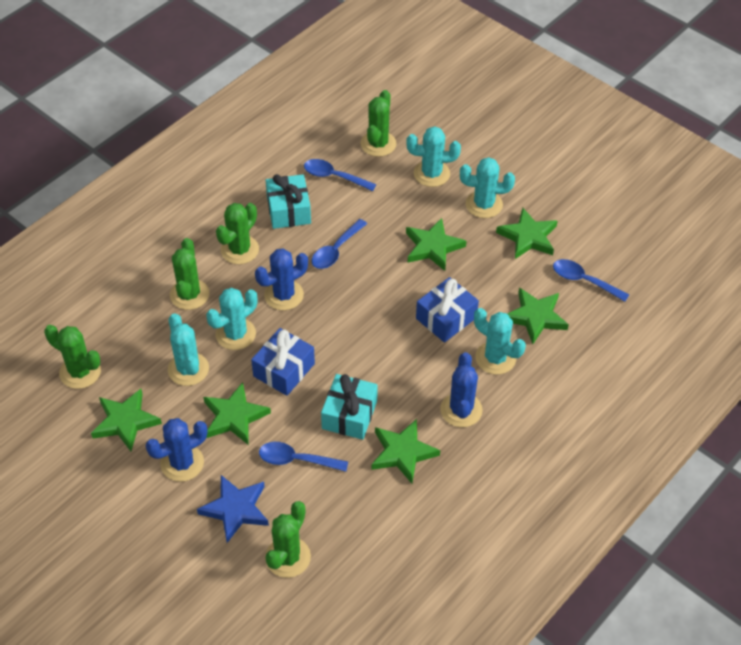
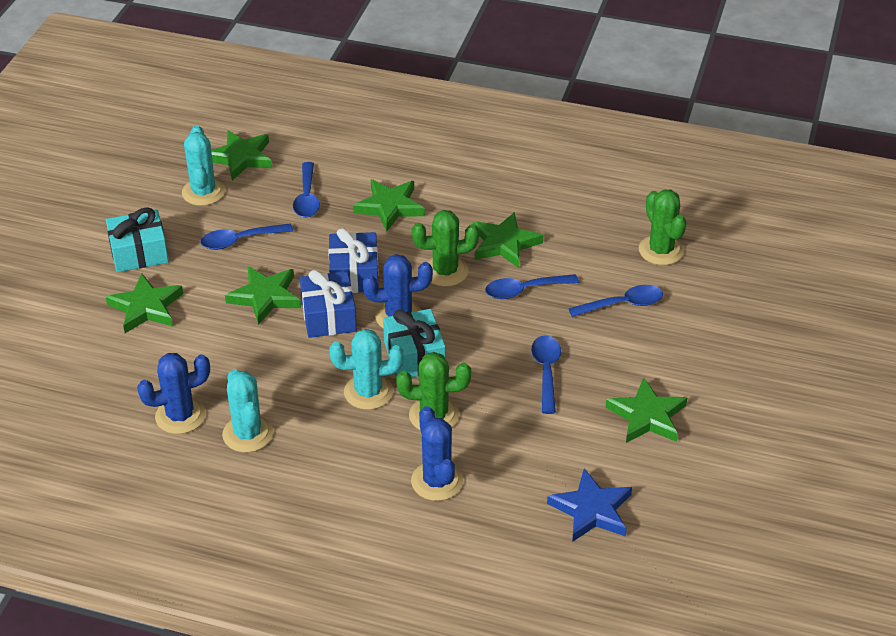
blue spoon: 4 -> 5
green cactus: 5 -> 3
turquoise cactus: 5 -> 3

